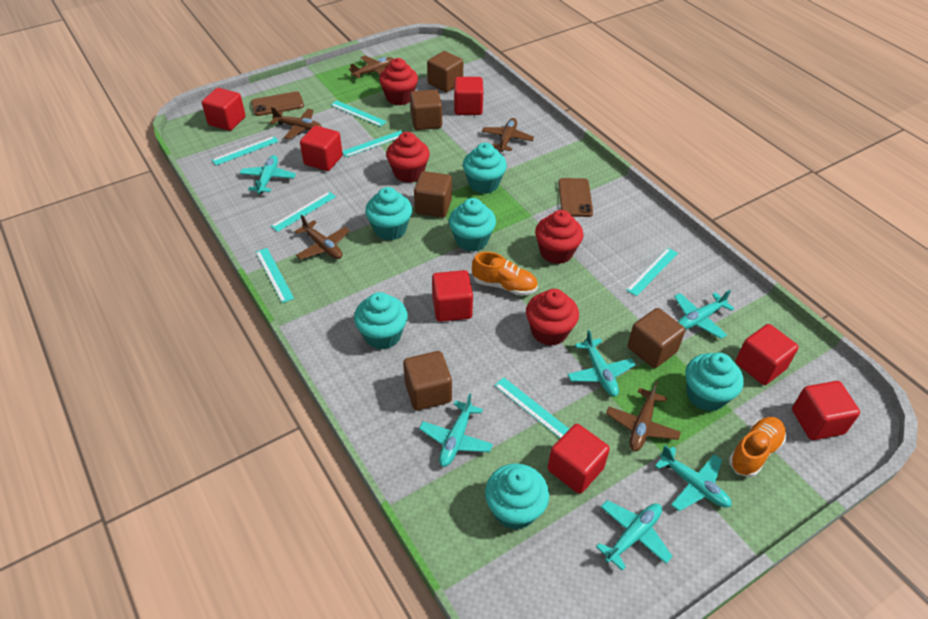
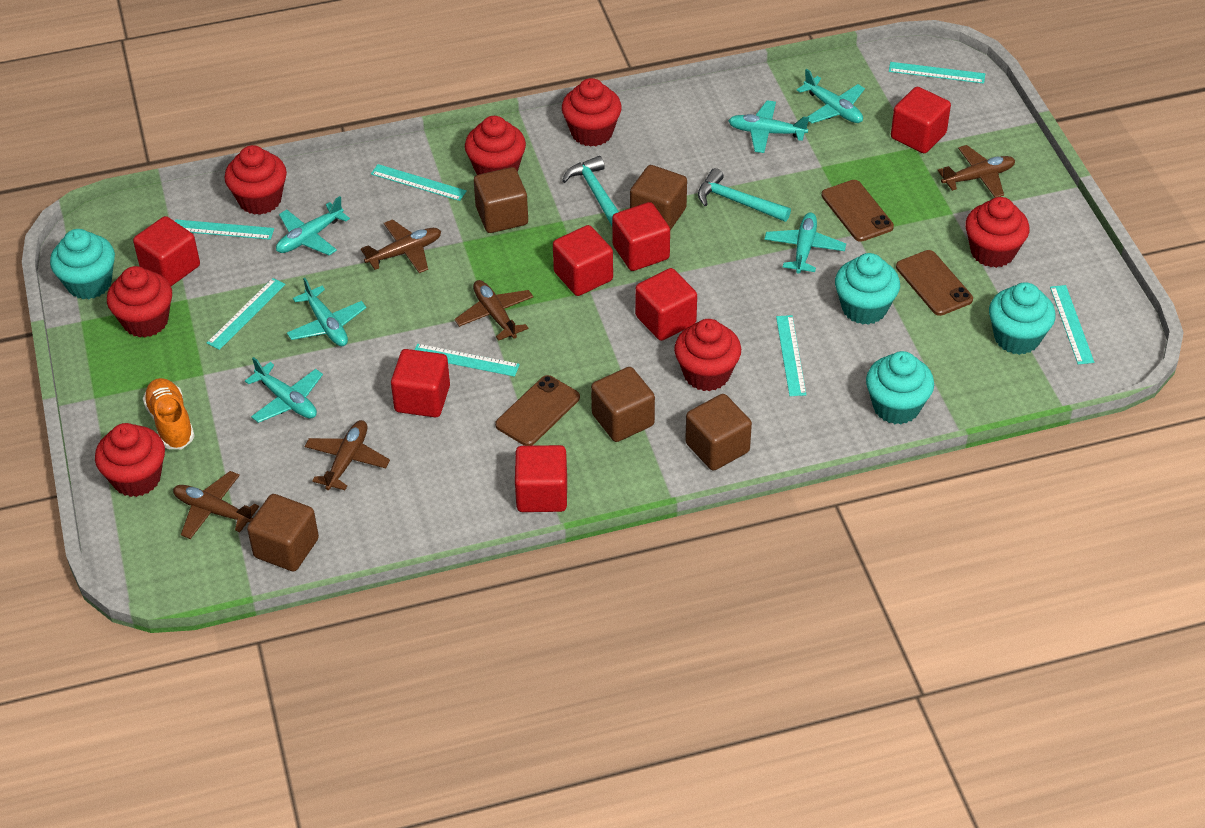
brown phone: 2 -> 3
orange shoe: 2 -> 1
red cupcake: 4 -> 7
turquoise cupcake: 6 -> 4
turquoise hammer: 0 -> 2

